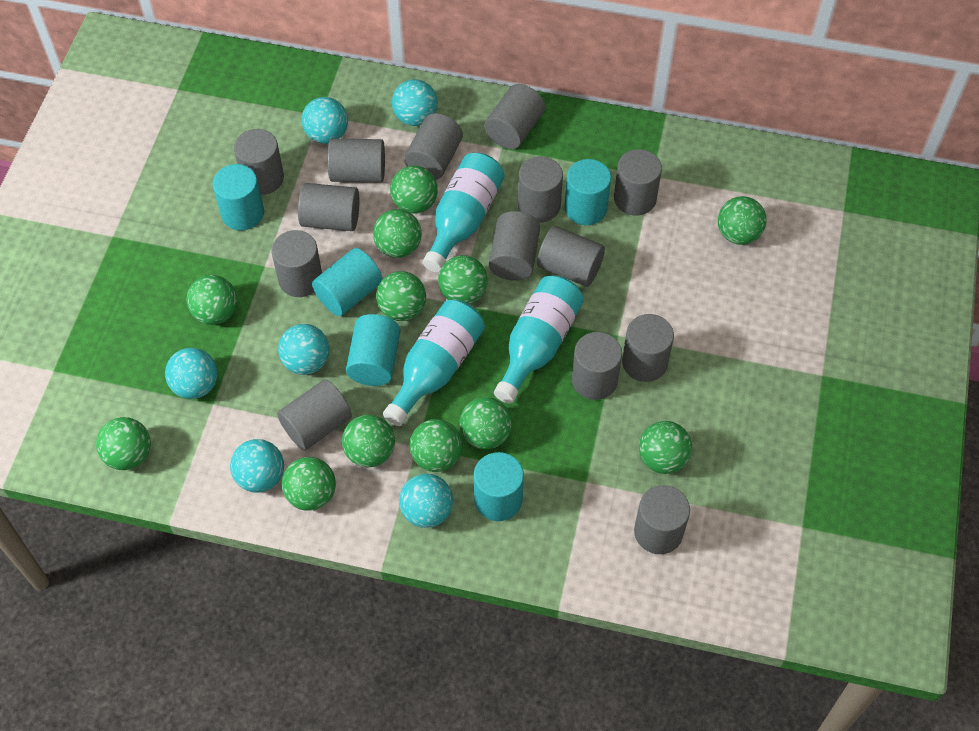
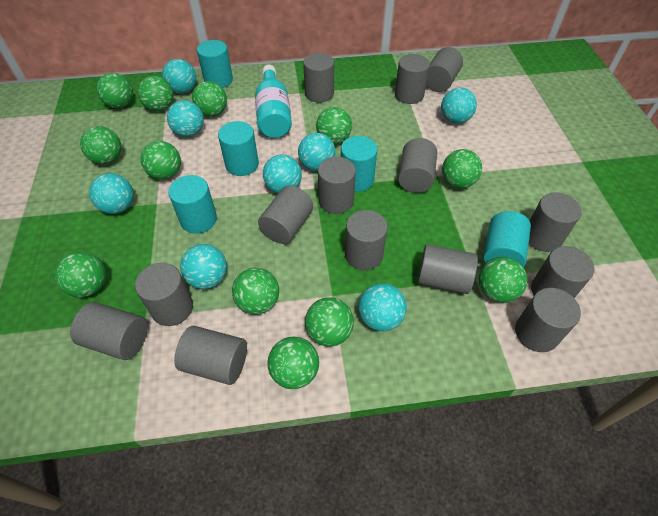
turquoise ball: 6 -> 8
turquoise bottle: 3 -> 1

